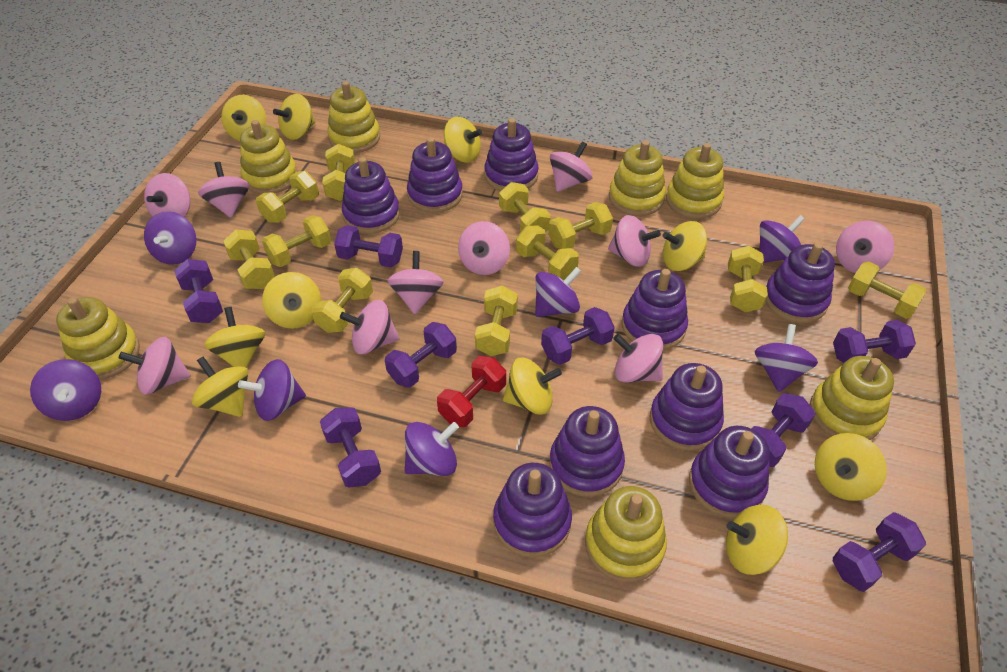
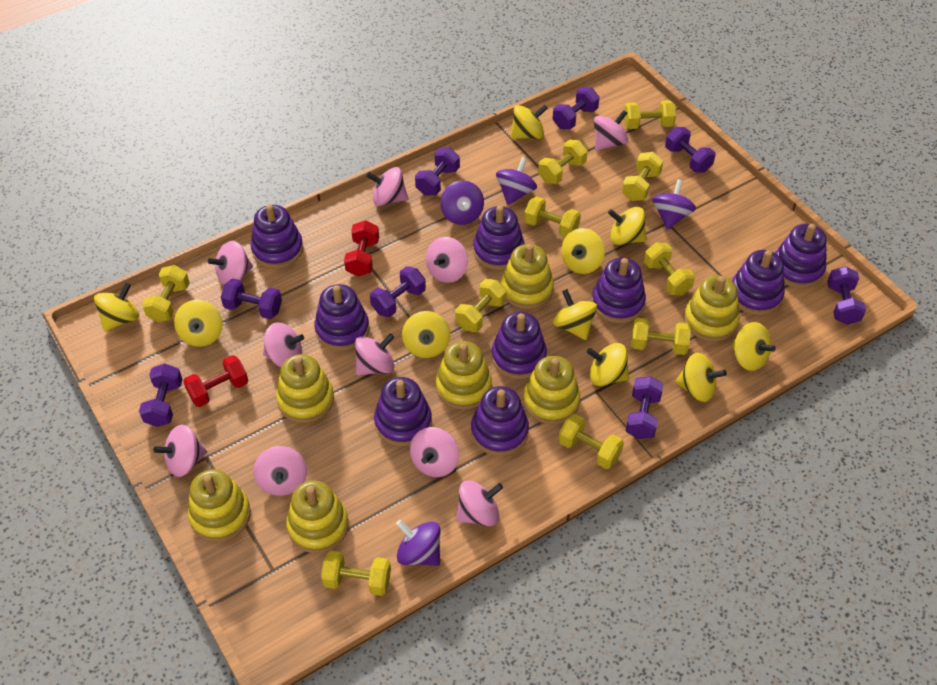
purple spinning top: 7 -> 4
red dumbbell: 1 -> 2
yellow dumbbell: 11 -> 10

